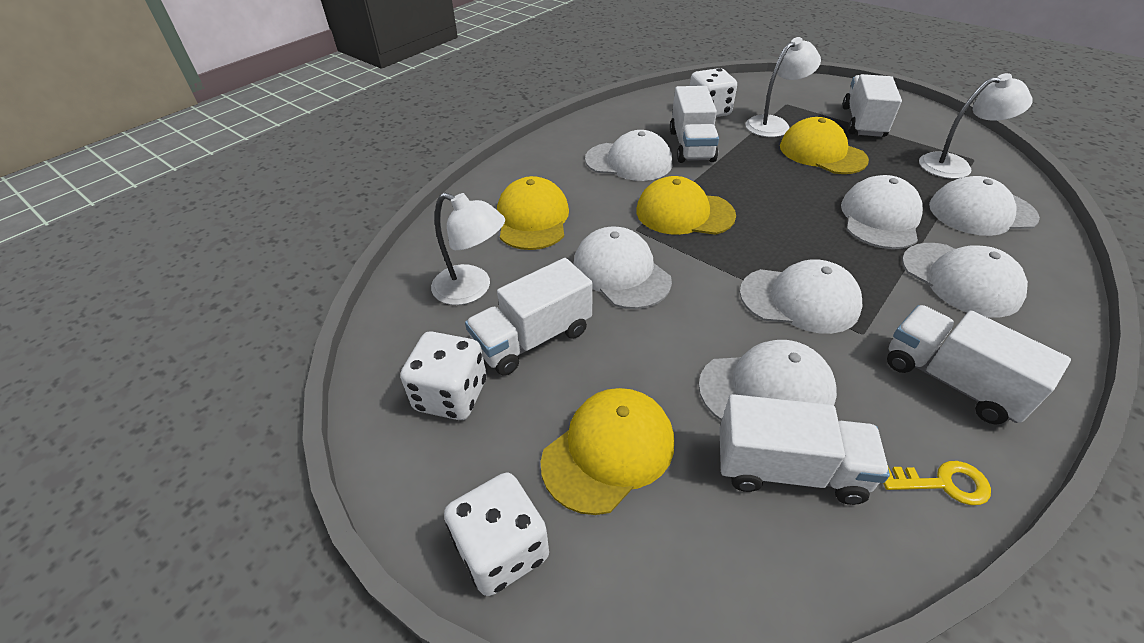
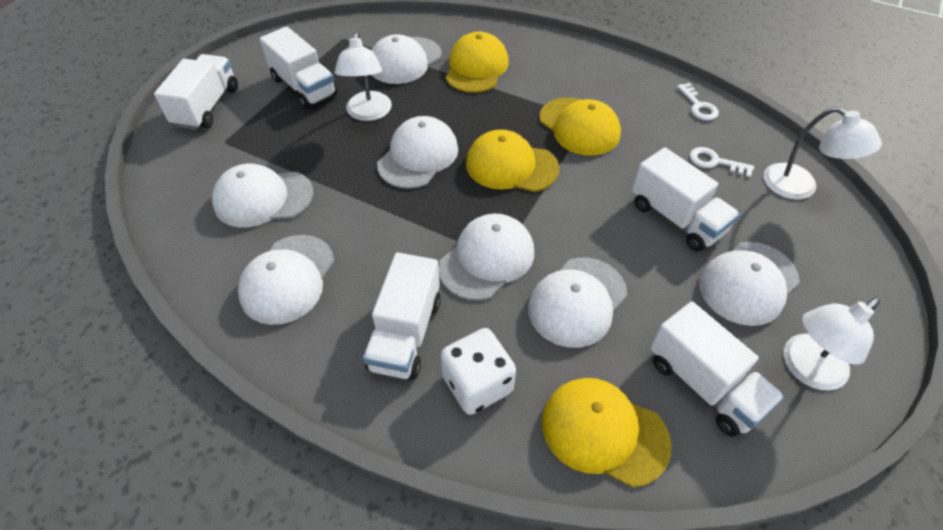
white dice: 3 -> 1
white key: 0 -> 2
yellow key: 1 -> 0

